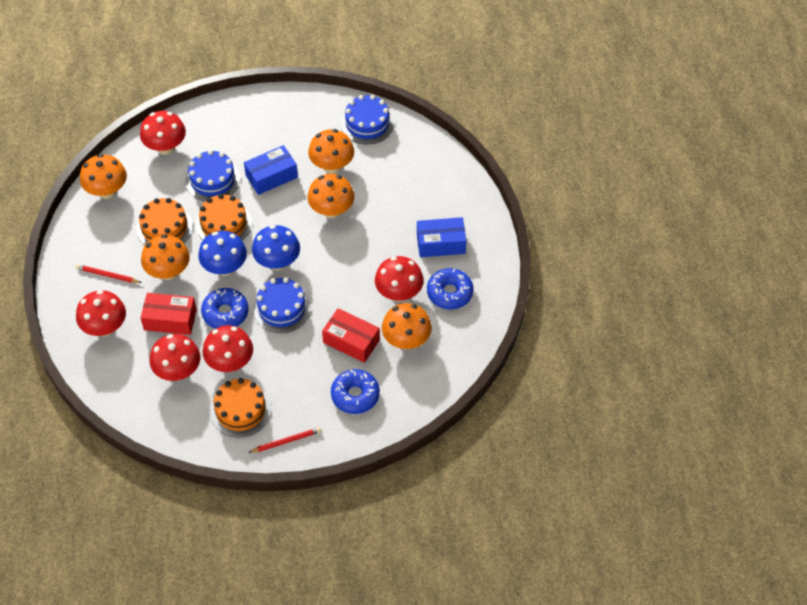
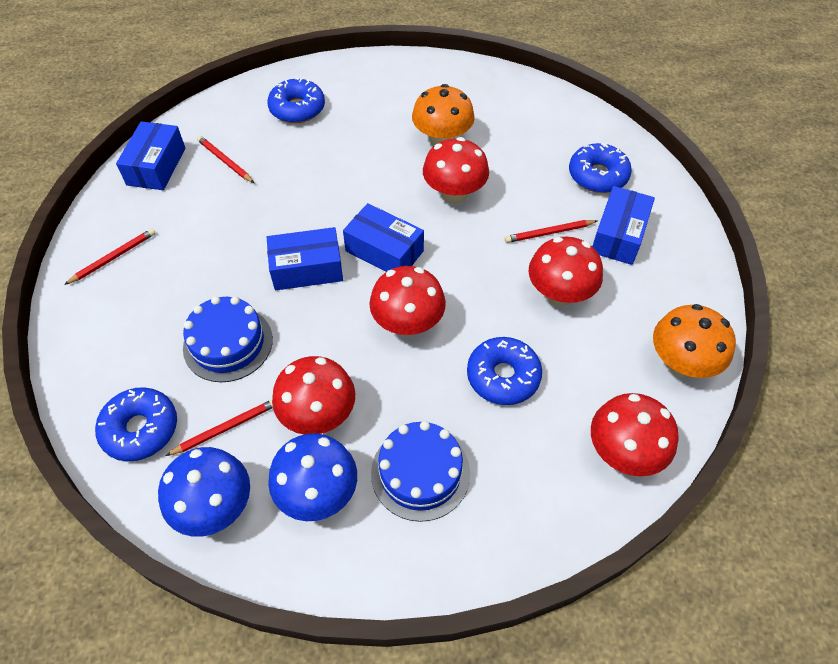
blue box: 2 -> 4
blue cake: 3 -> 2
blue donut: 3 -> 4
orange cake: 3 -> 0
orange mushroom: 5 -> 2
red box: 2 -> 0
red pencil: 2 -> 4

